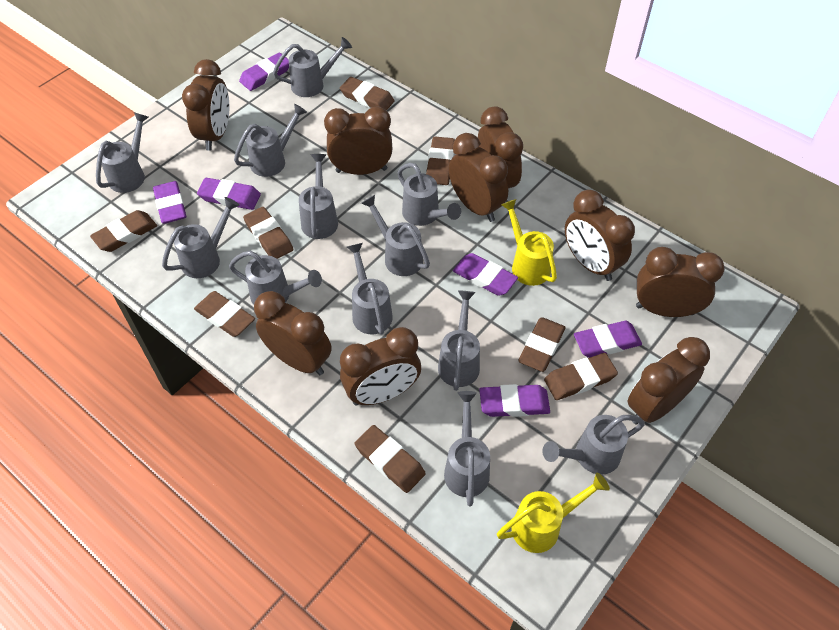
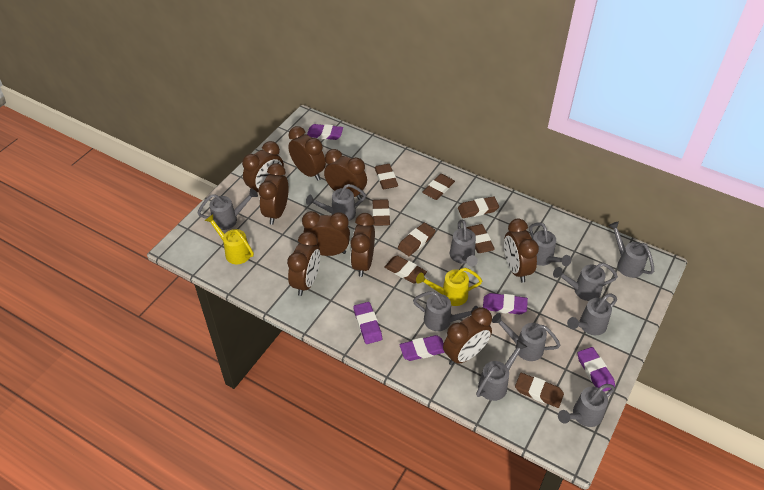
grey watering can: 12 -> 11
purple eraser: 6 -> 5

